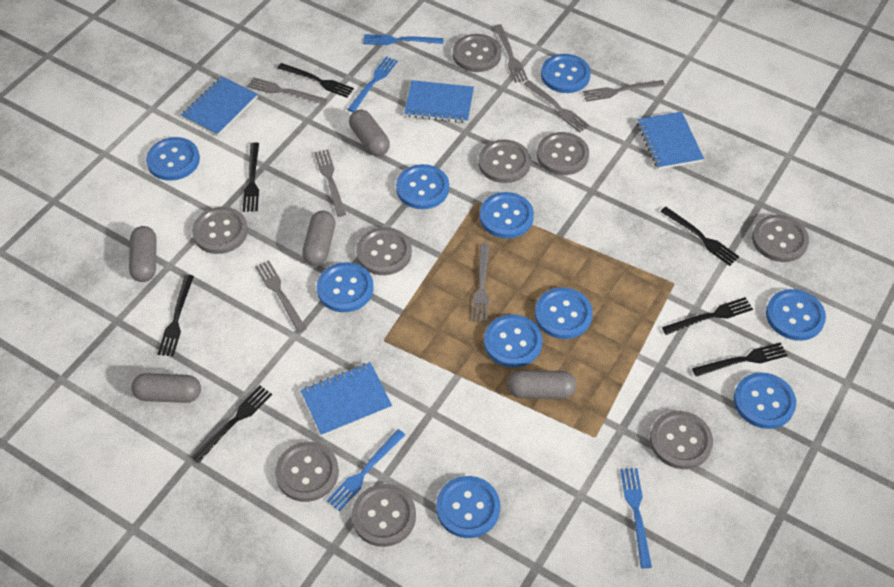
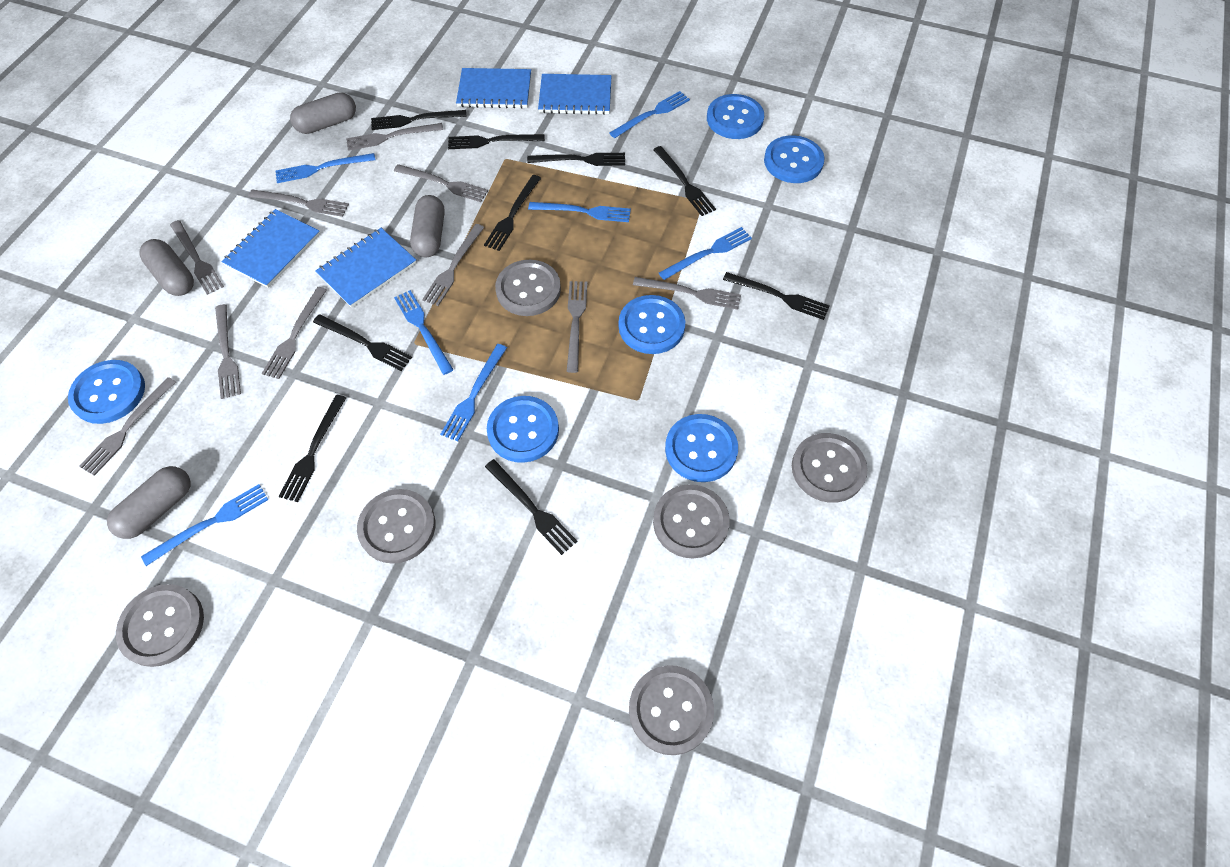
black fork: 7 -> 9
blue button: 10 -> 6
blue fork: 4 -> 7
grey button: 9 -> 6
grey capsule: 5 -> 4
grey fork: 7 -> 10

